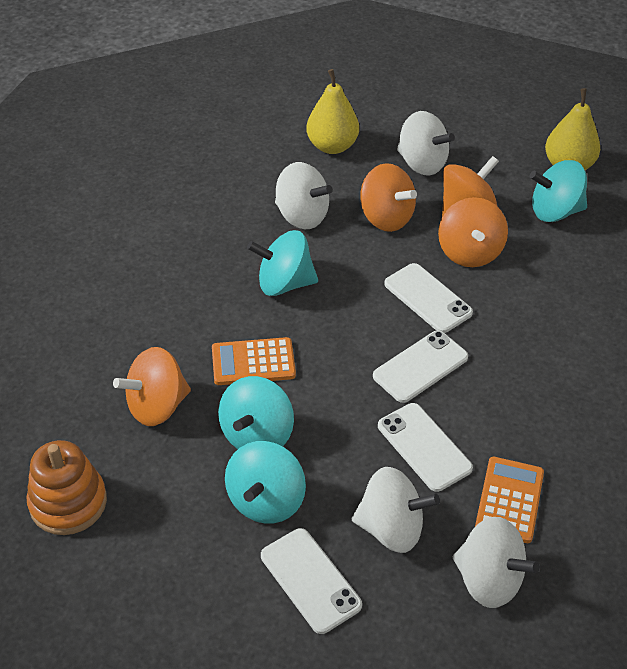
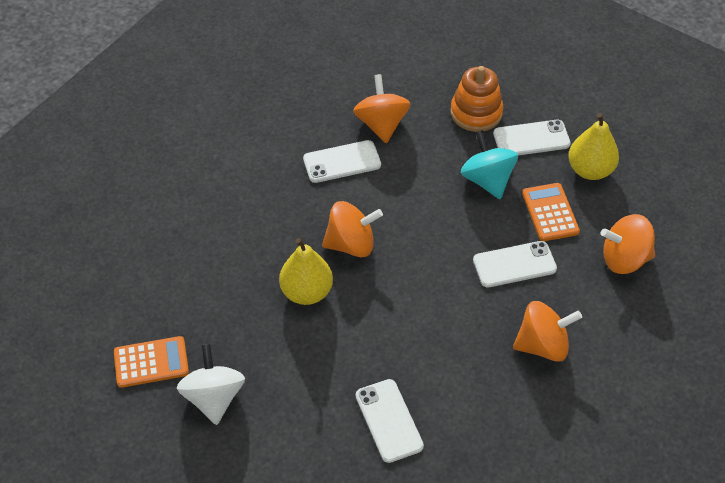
turquoise spinning top: 4 -> 1
white spinning top: 4 -> 1

